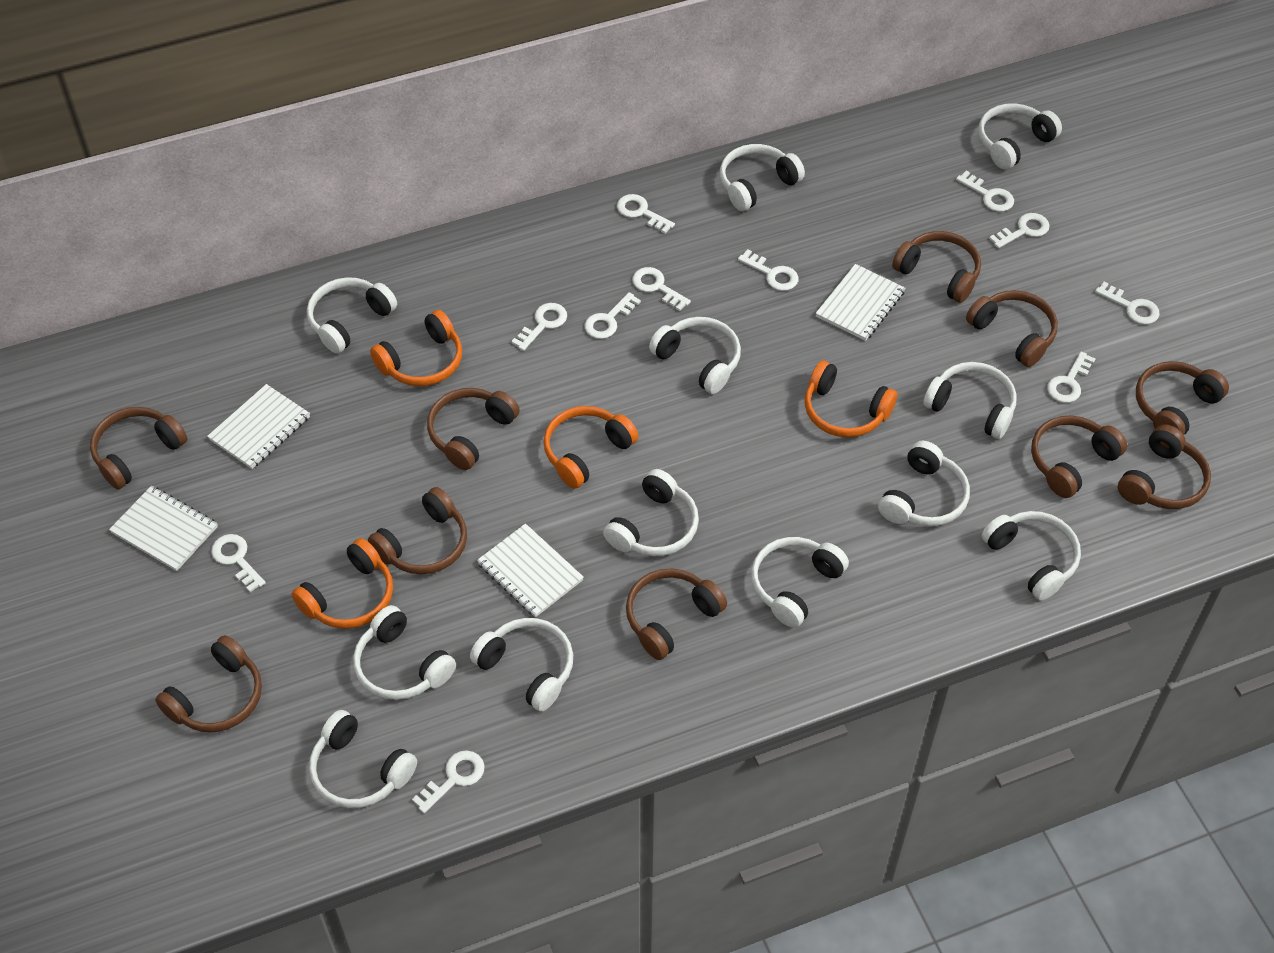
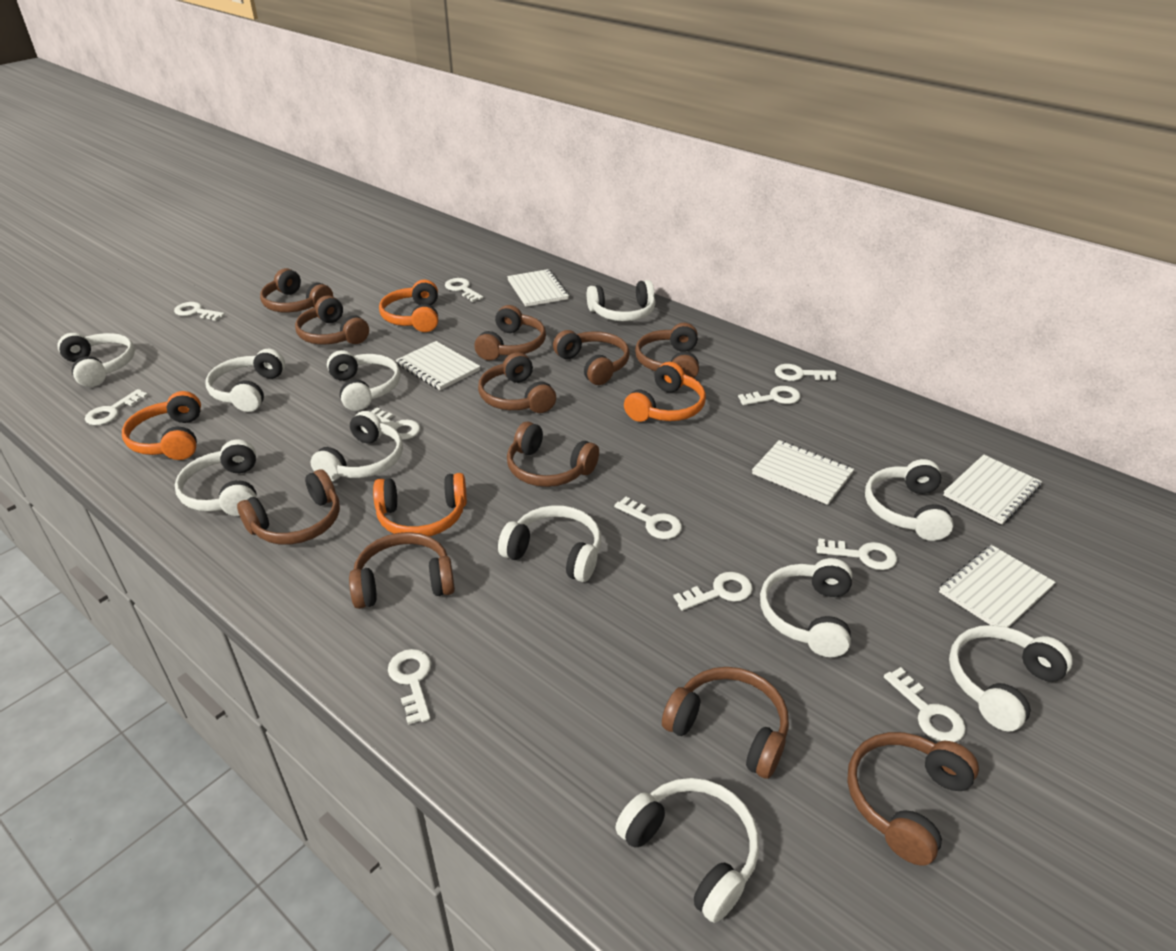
brown headphones: 10 -> 11
white headphones: 12 -> 11
white notebook: 4 -> 5

